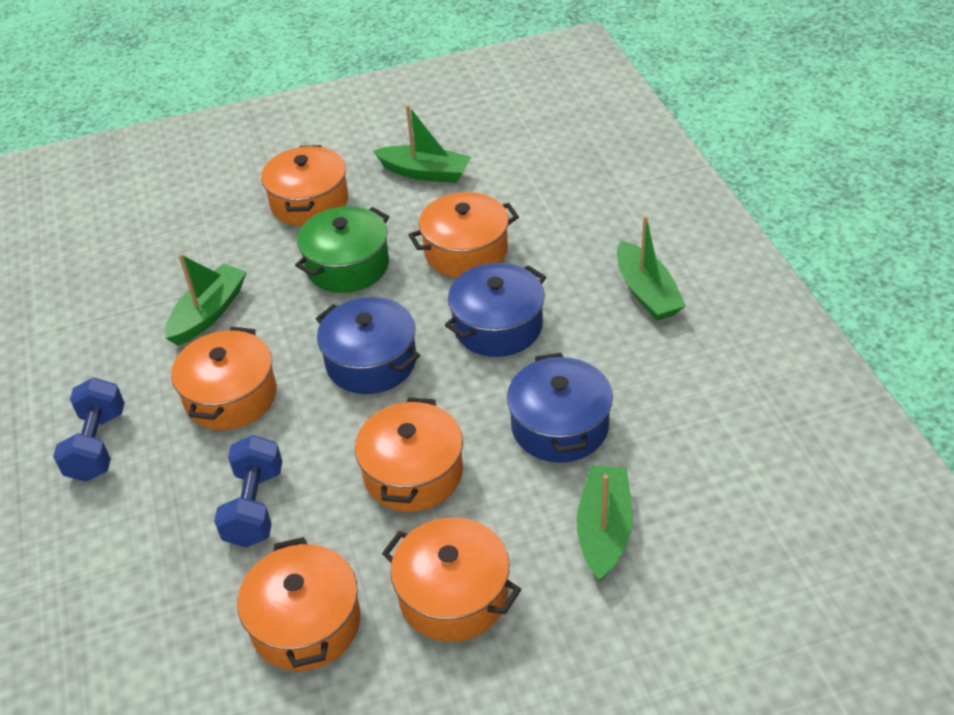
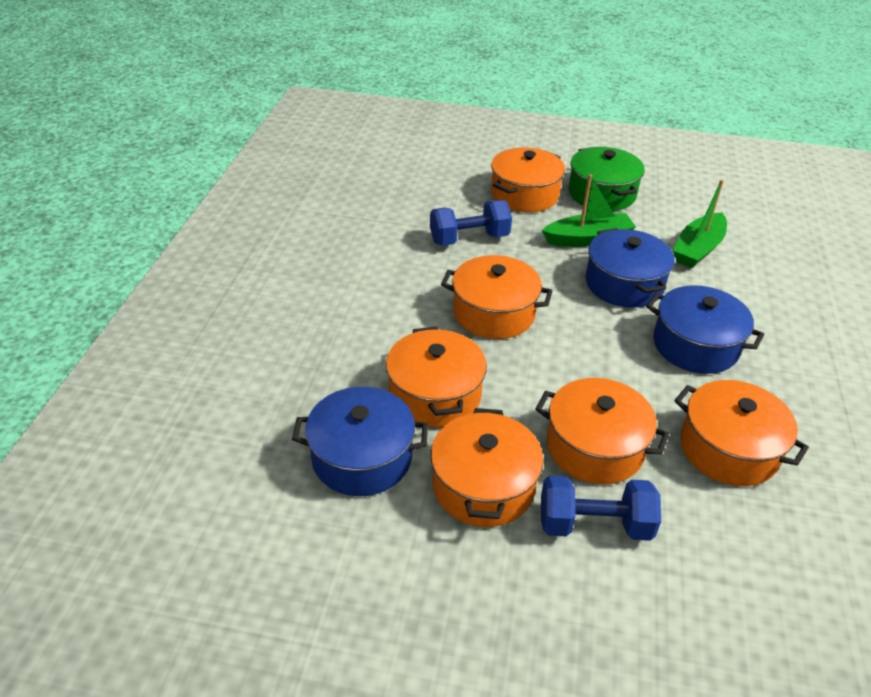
green boat: 4 -> 2

